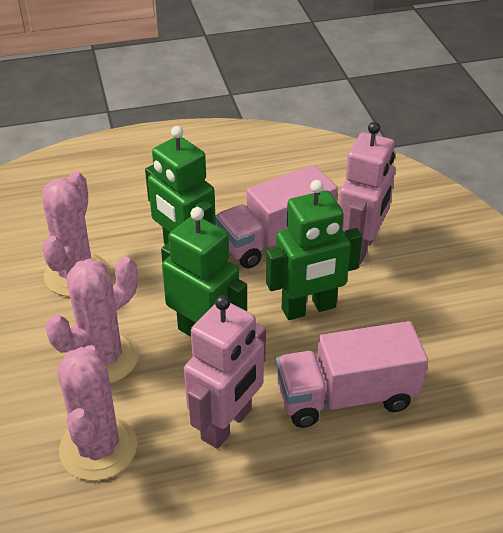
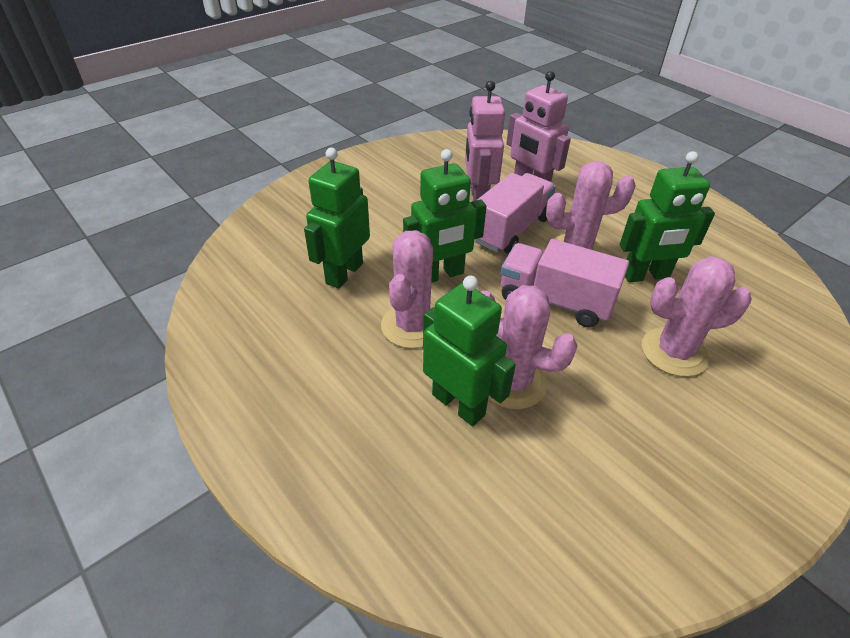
green robot: 3 -> 4
pink cactus: 3 -> 4

